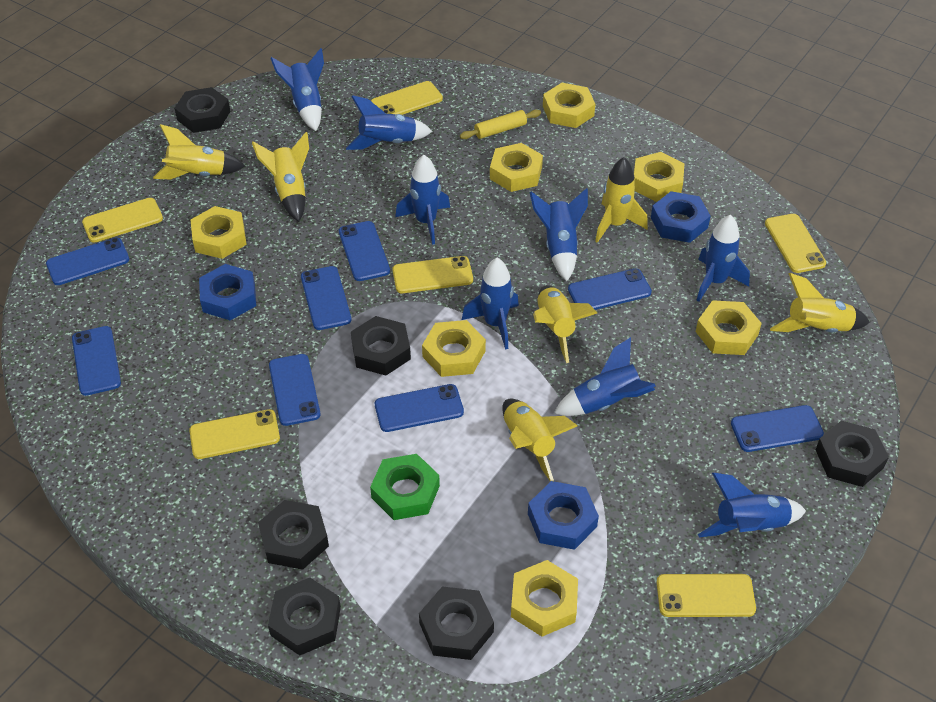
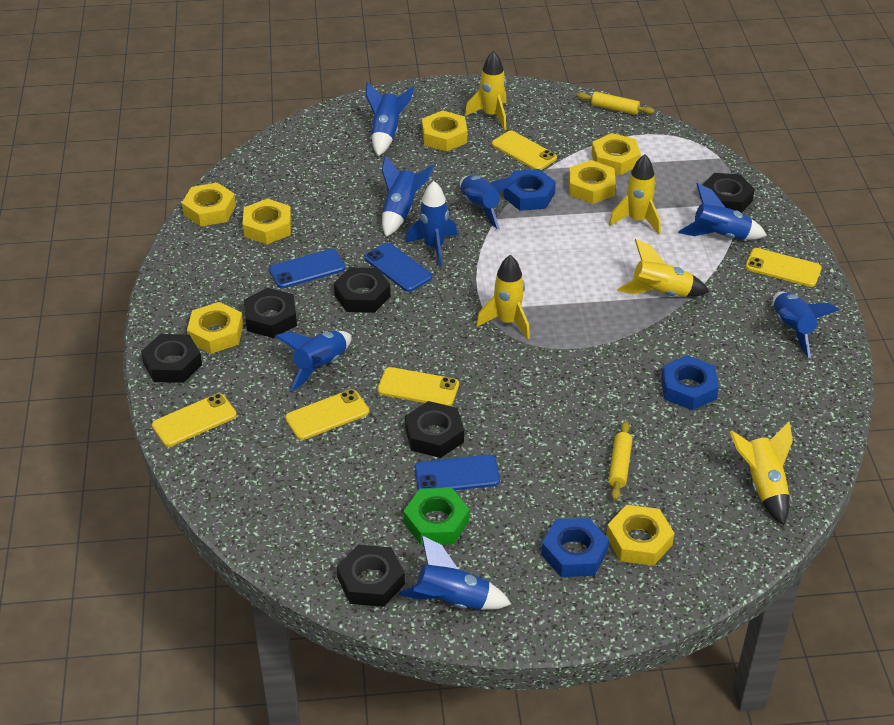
blue phone: 8 -> 3
yellow phone: 6 -> 5
yellow rocket: 6 -> 5
yellow rolling pin: 1 -> 2

